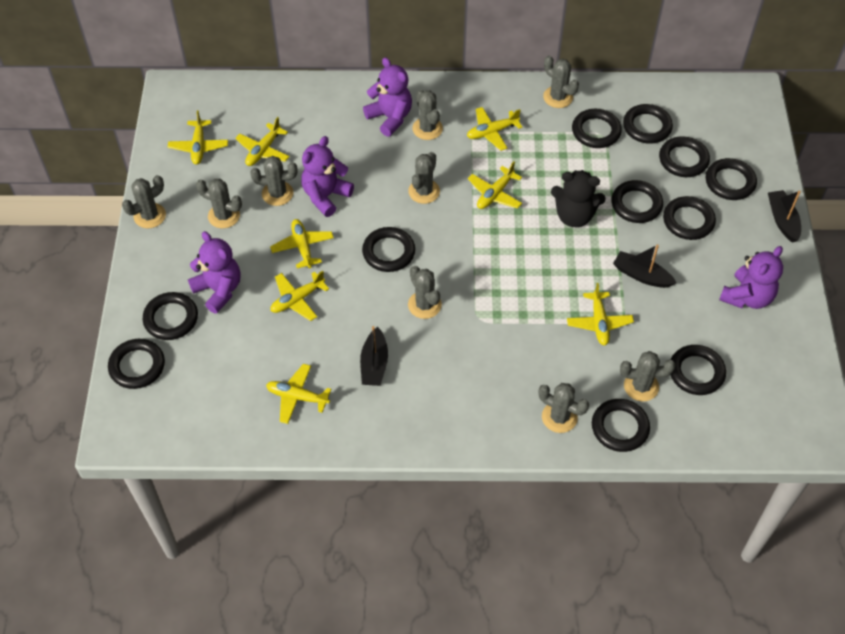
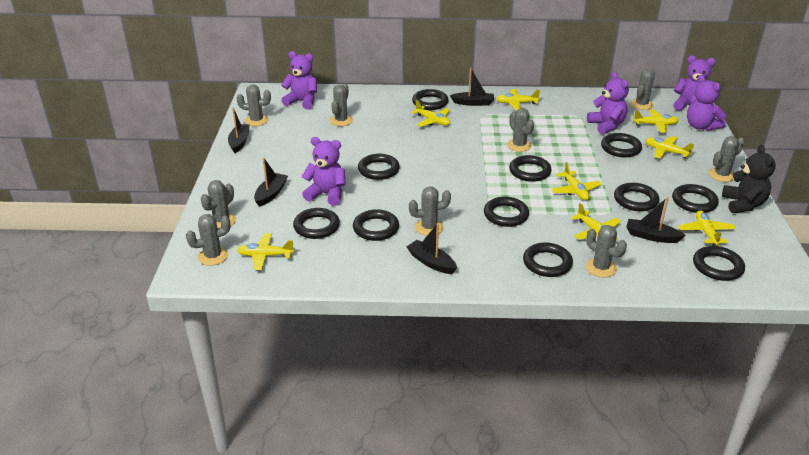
black boat: 3 -> 5
purple teddy bear: 4 -> 5

